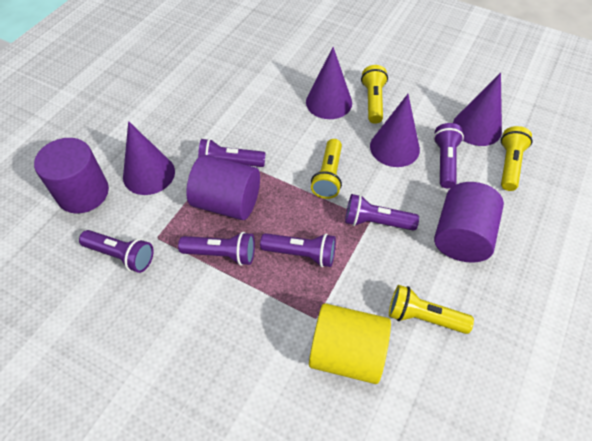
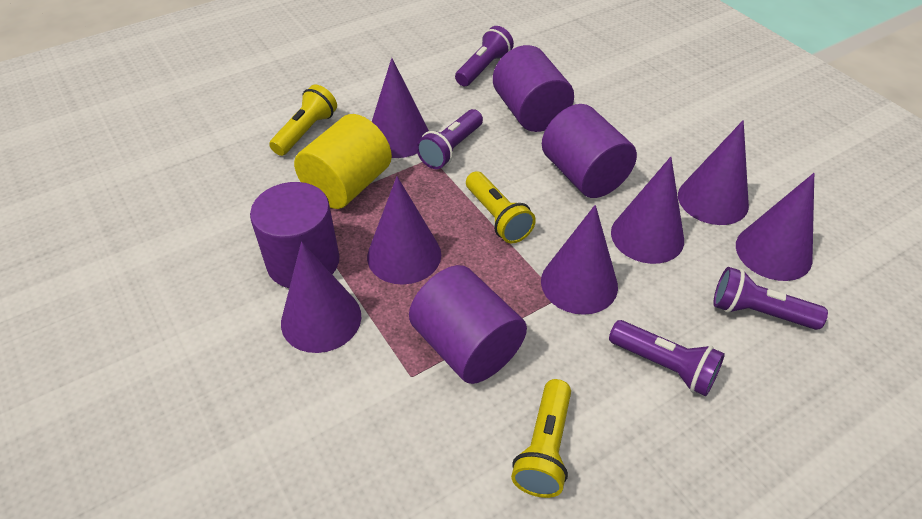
purple cone: 4 -> 7
purple cylinder: 3 -> 4
purple flashlight: 6 -> 4
yellow flashlight: 4 -> 3

